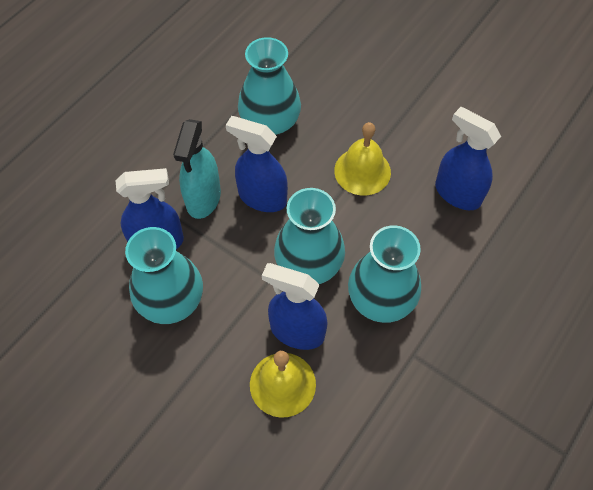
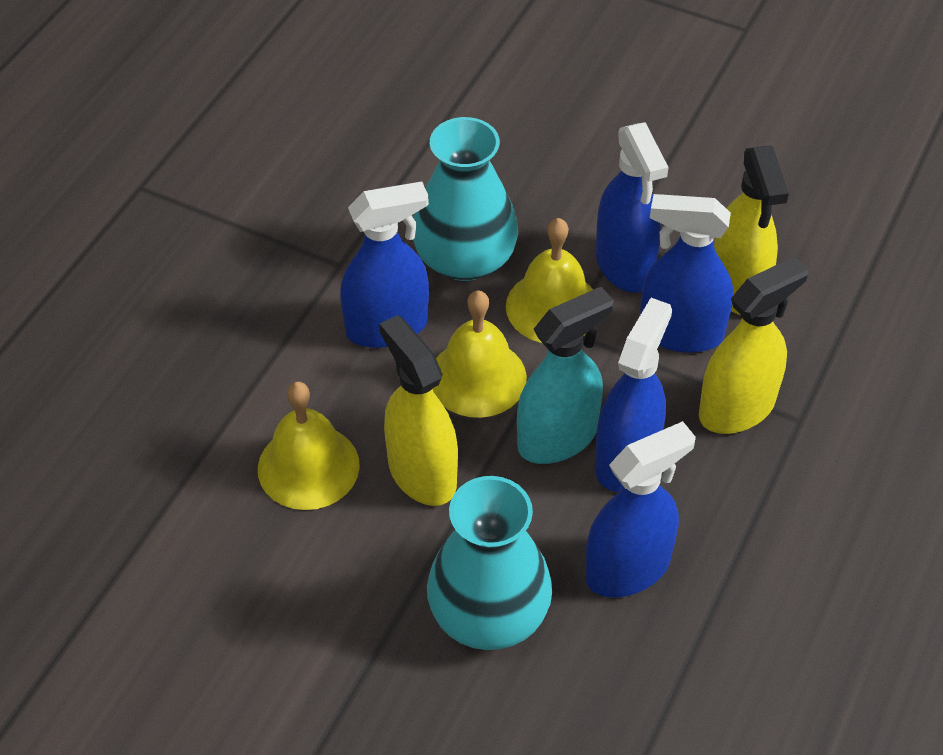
blue spray bottle: 4 -> 5
turquoise vase: 4 -> 2
yellow bell: 2 -> 3
yellow spray bottle: 0 -> 3

